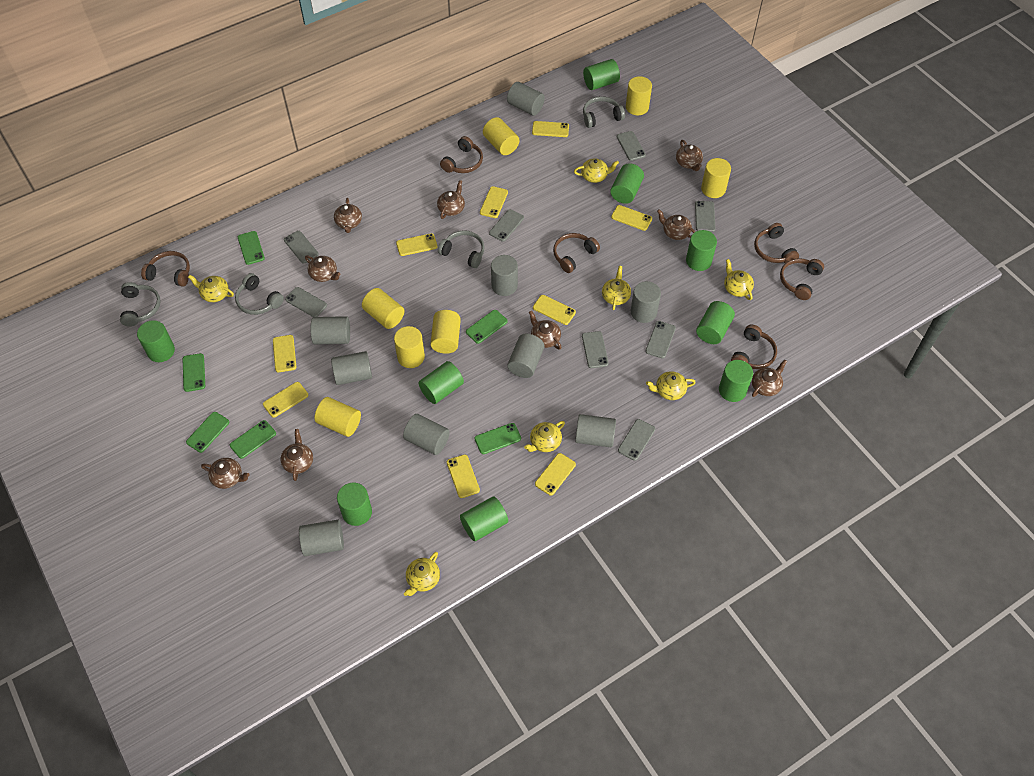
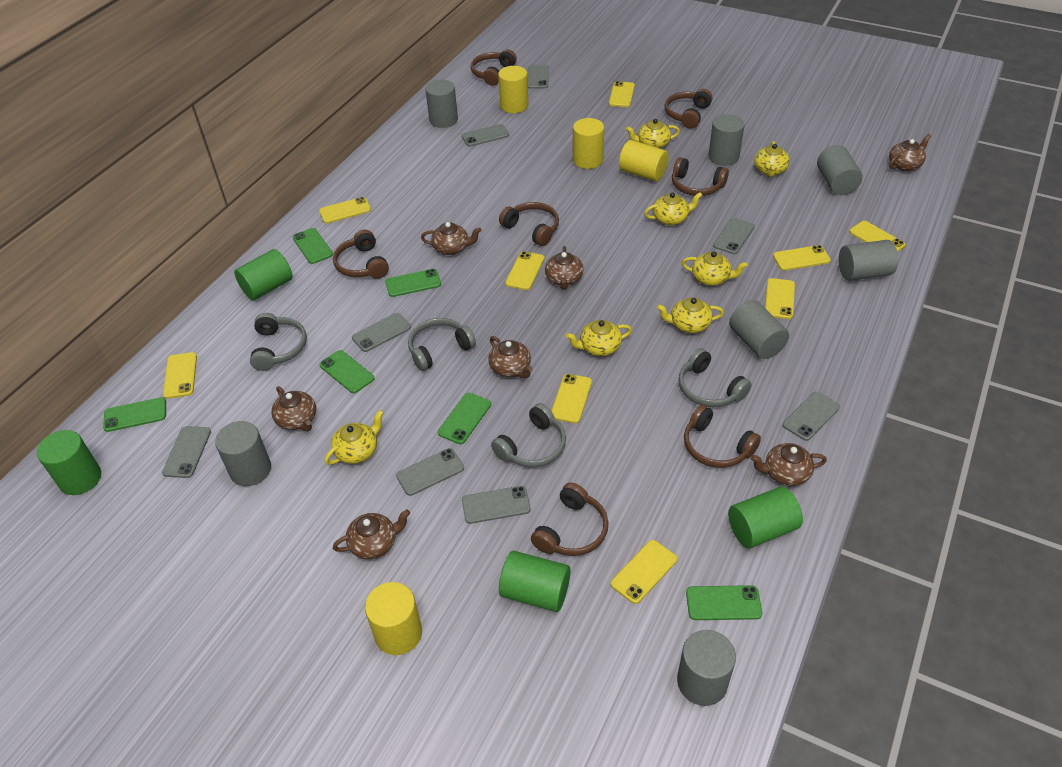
brown headphones: 6 -> 7
brown teapot: 9 -> 7
green cylinder: 9 -> 4
grey cylinder: 9 -> 7
yellow cylinder: 7 -> 4

